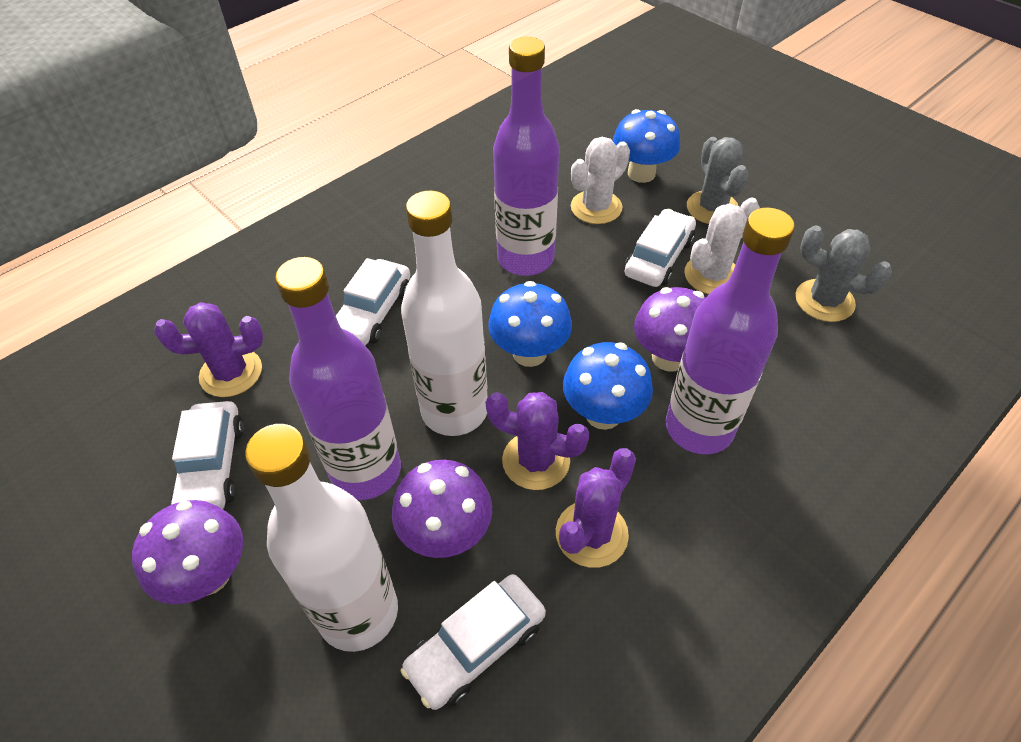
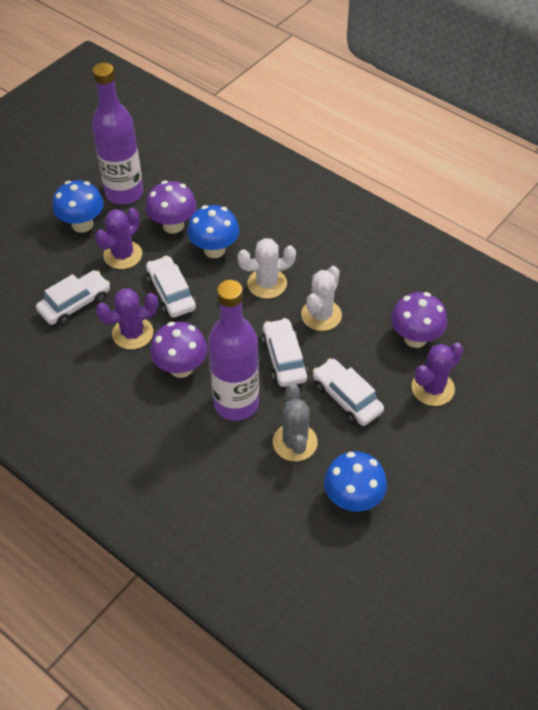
grey cactus: 2 -> 1
purple bottle: 3 -> 2
white bottle: 2 -> 0

